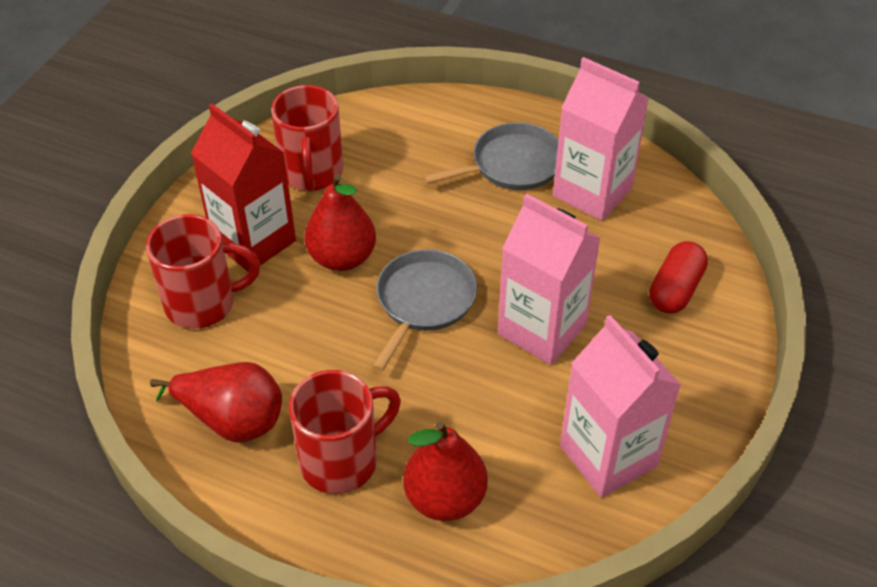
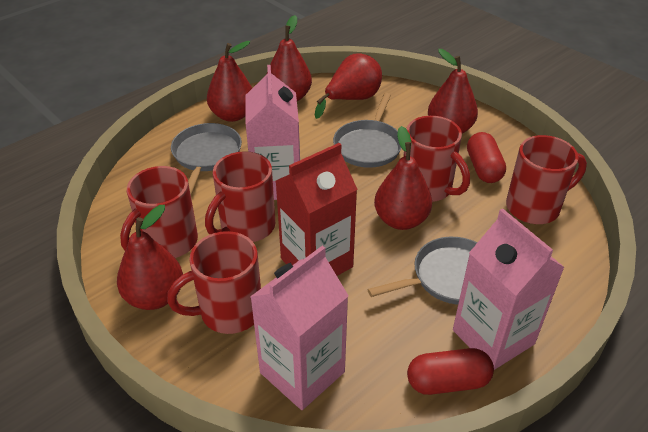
grey pan: 2 -> 3
red capsule: 1 -> 2
red mug: 3 -> 5
red pear: 3 -> 6

